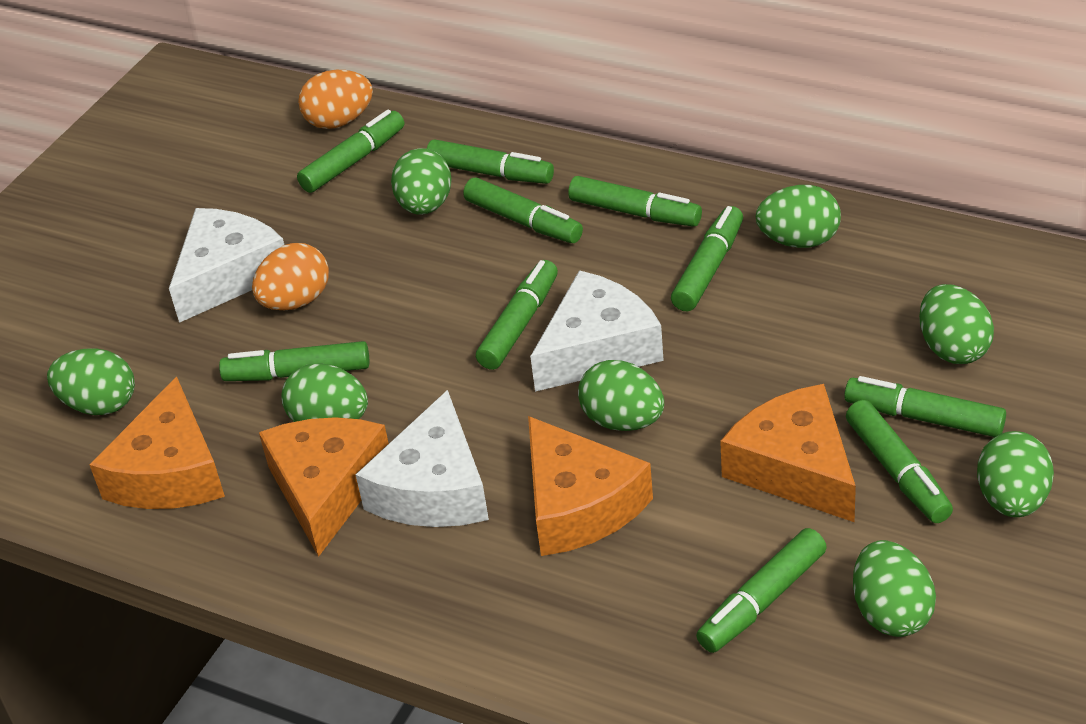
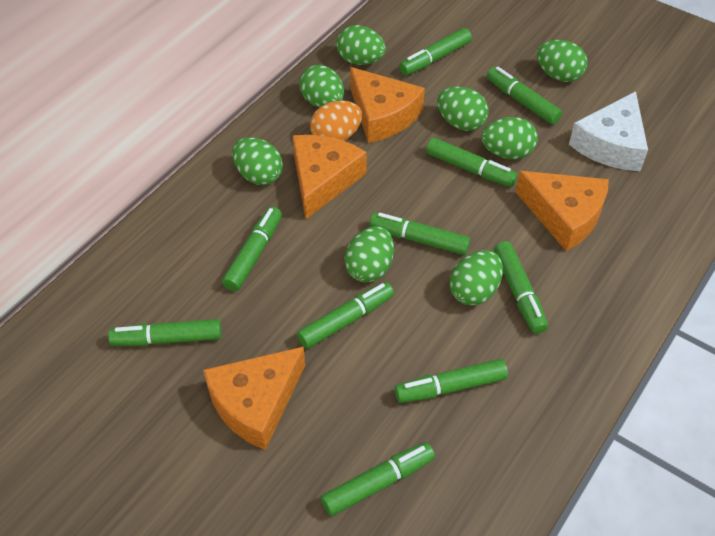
orange egg: 2 -> 1
white cheese: 3 -> 1

